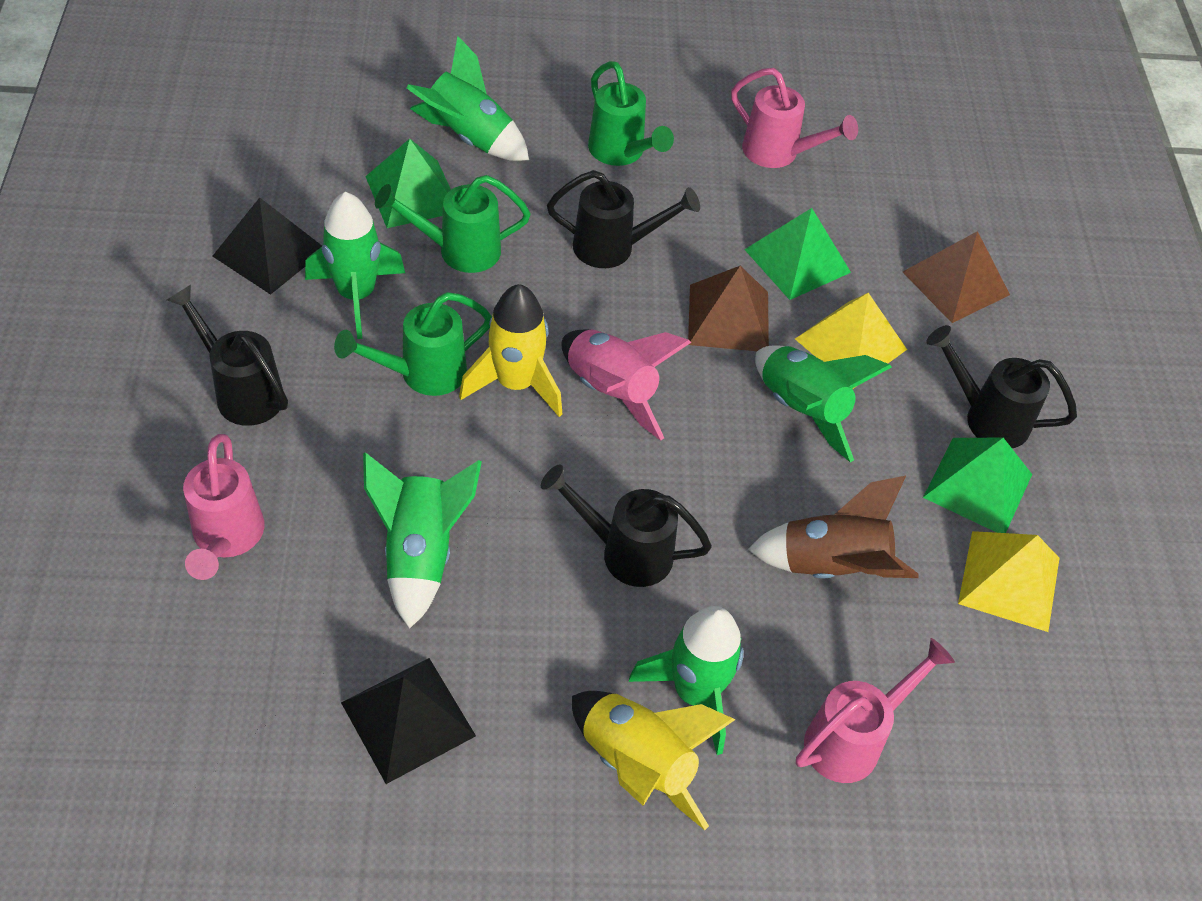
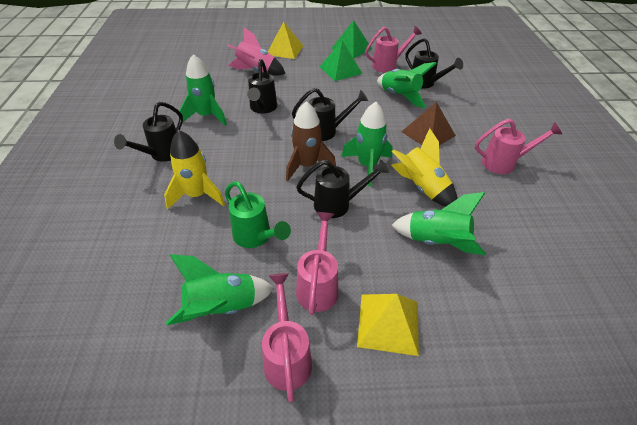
black pyramid: 2 -> 0
black watering can: 4 -> 5
brown pyramid: 2 -> 1
green pyramid: 3 -> 2
green watering can: 3 -> 1
pink watering can: 3 -> 4

